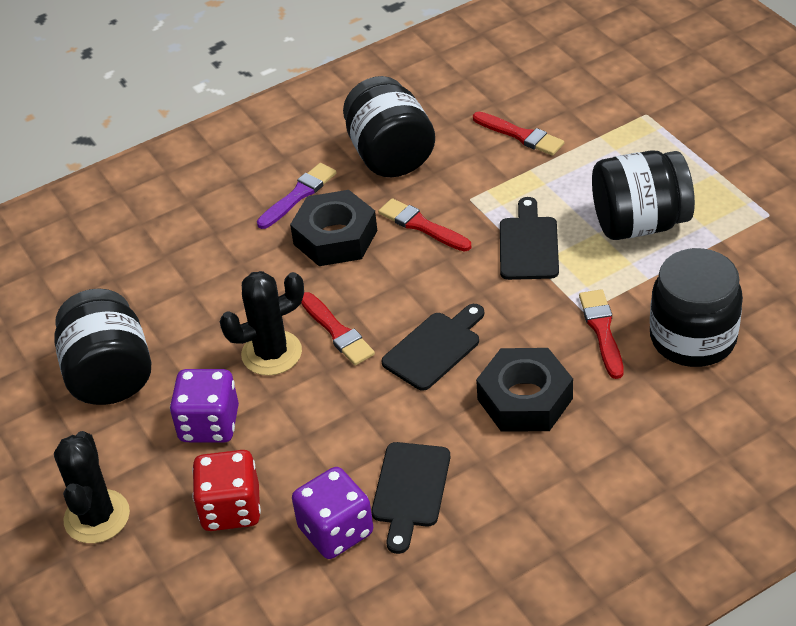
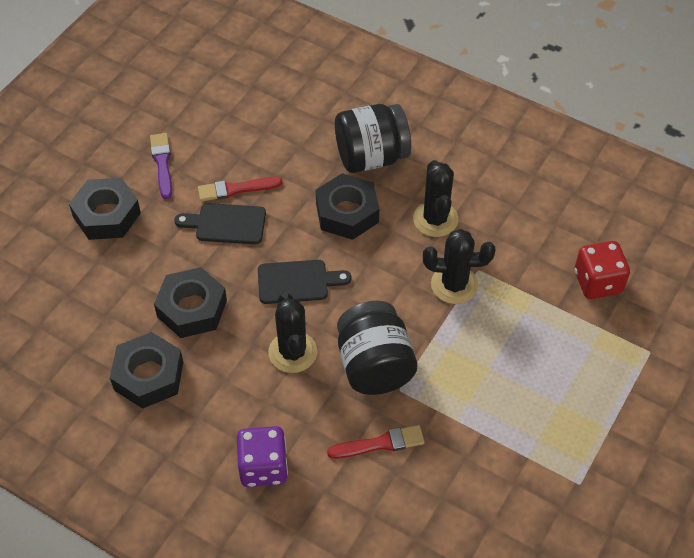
black cactus: 2 -> 3
black cutting board: 3 -> 2
black jar: 4 -> 2
black nut: 2 -> 4
purple dice: 2 -> 1
red brush: 4 -> 2

